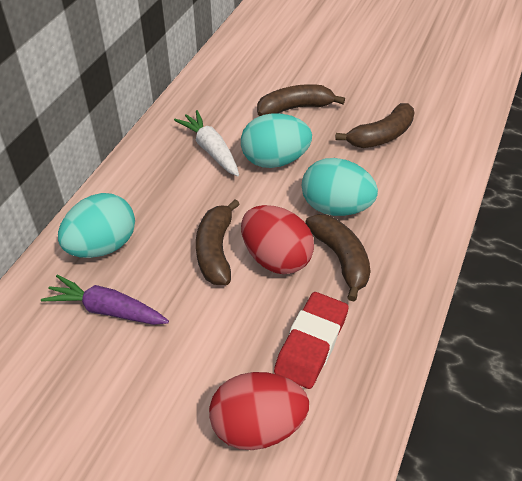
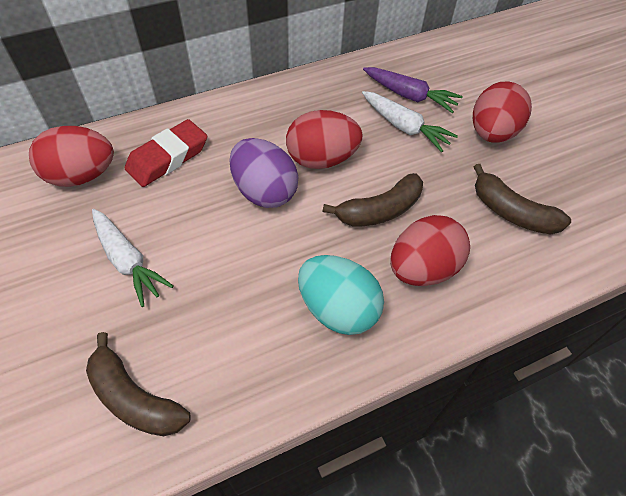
brown banana: 4 -> 3
purple egg: 0 -> 1
red egg: 2 -> 4
turquoise egg: 3 -> 1
white carrot: 1 -> 2

